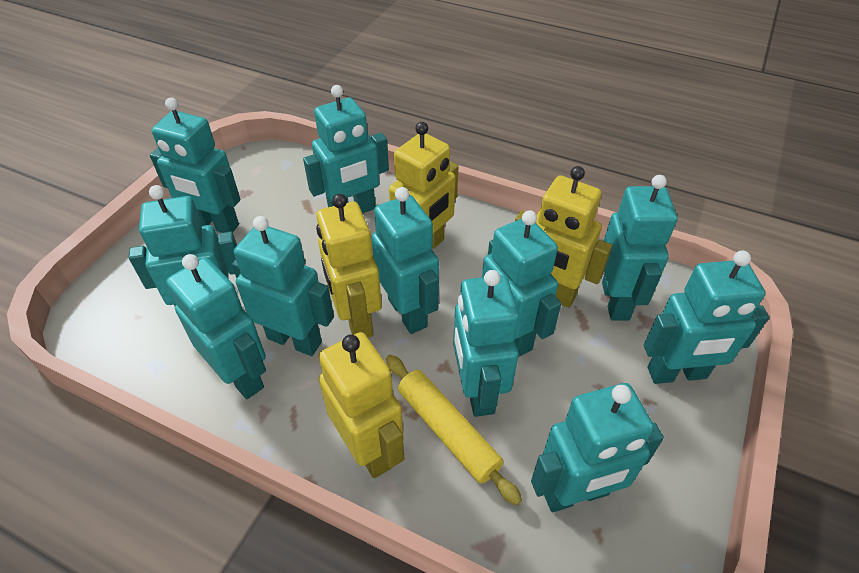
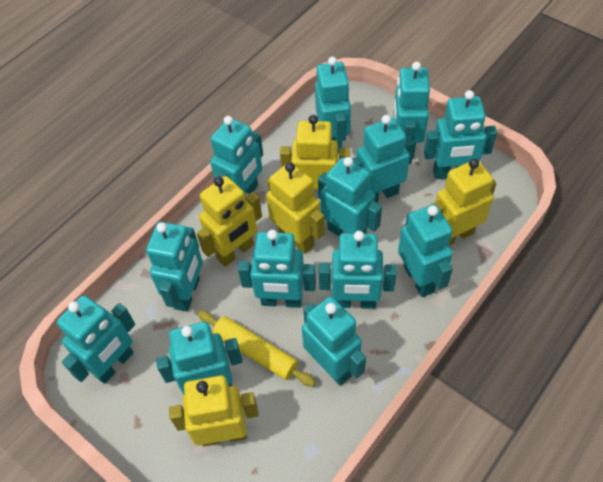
turquoise robot: 11 -> 13
yellow robot: 4 -> 5

